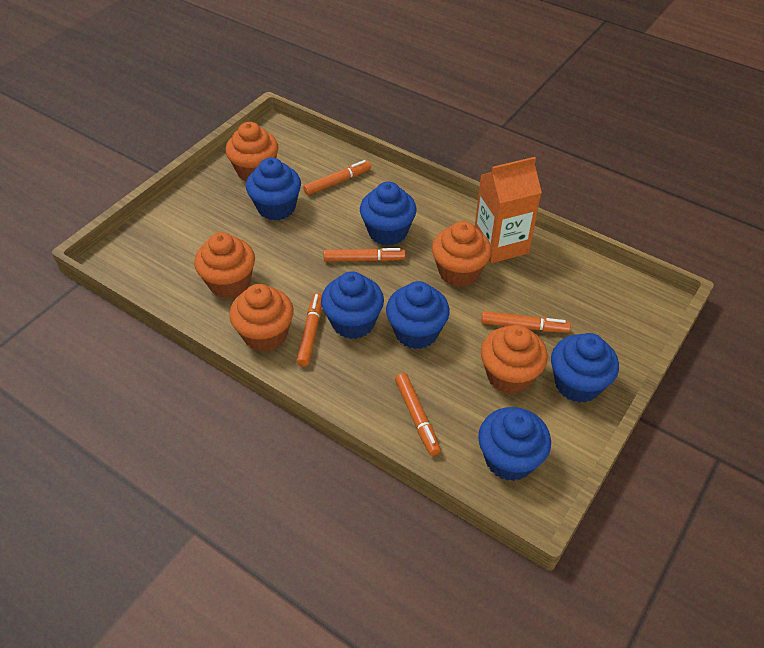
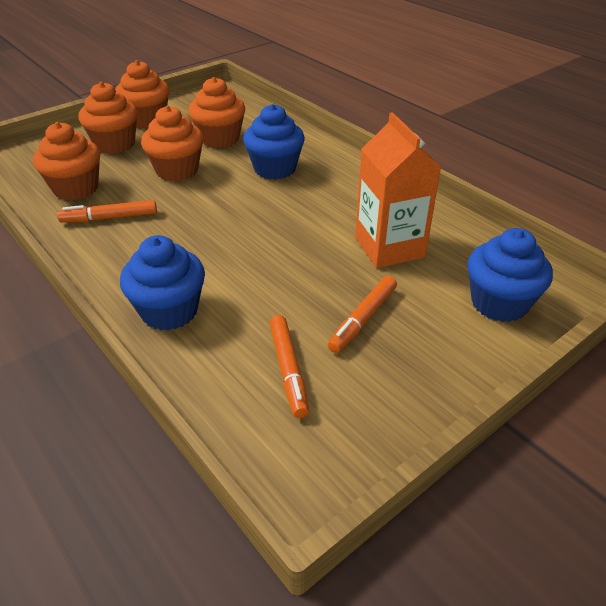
blue cupcake: 6 -> 3
orange marker: 5 -> 3

